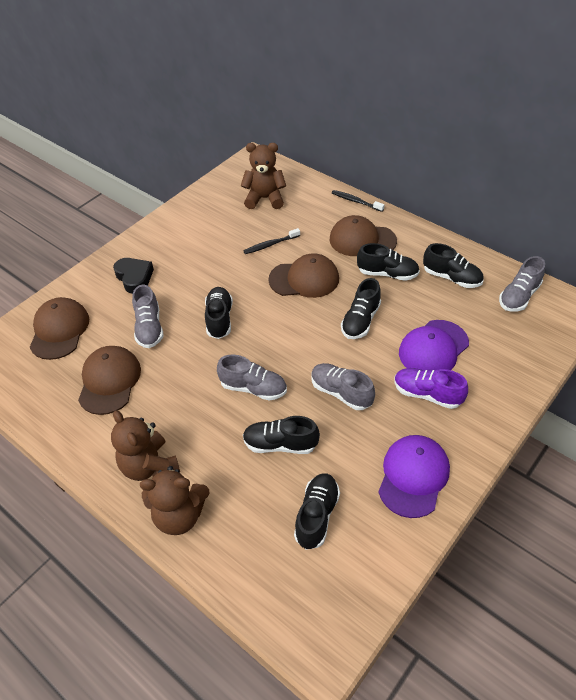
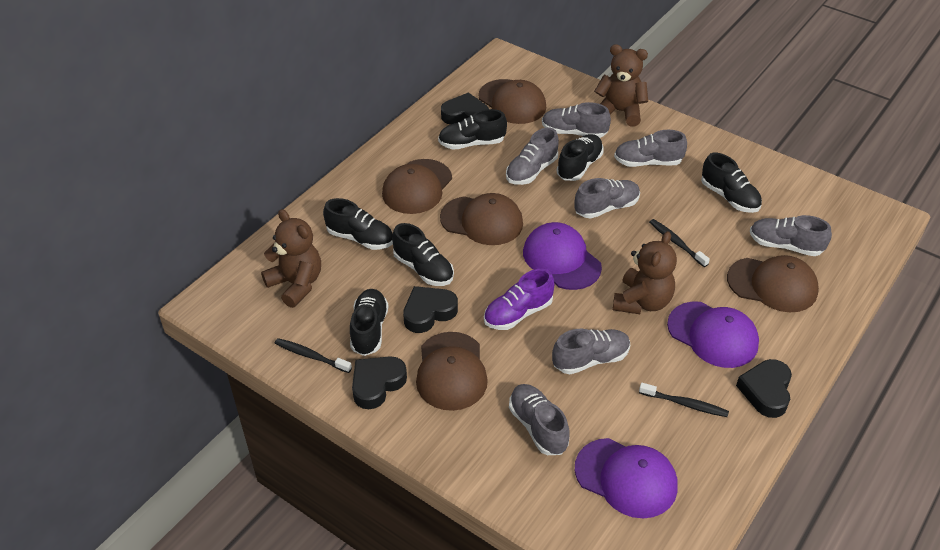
black heart: 1 -> 4
black toothbrush: 2 -> 3
brown cap: 4 -> 5
grey shoe: 4 -> 7
purple cap: 2 -> 3

